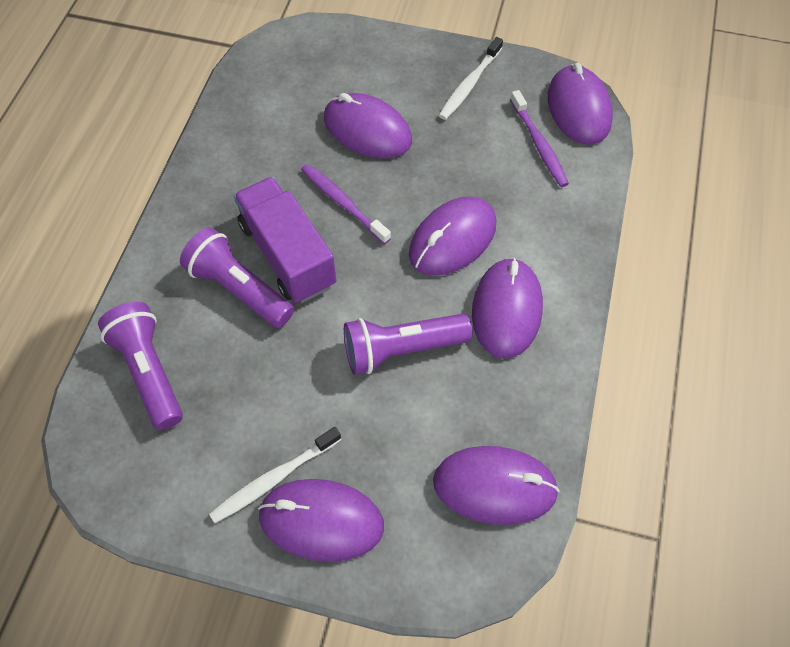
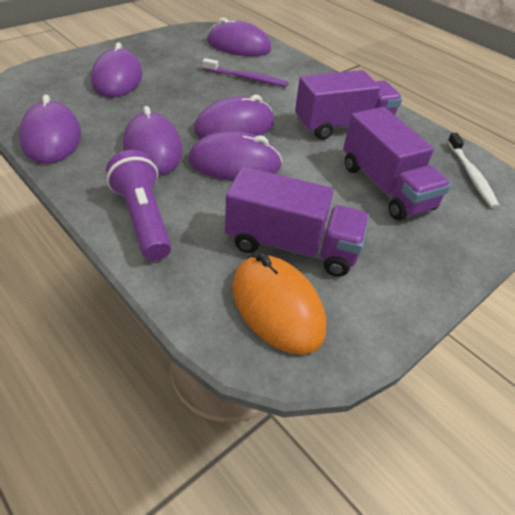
orange mouse: 0 -> 1
purple flashlight: 3 -> 1
purple toothbrush: 2 -> 1
purple truck: 1 -> 3
white toothbrush: 2 -> 1

